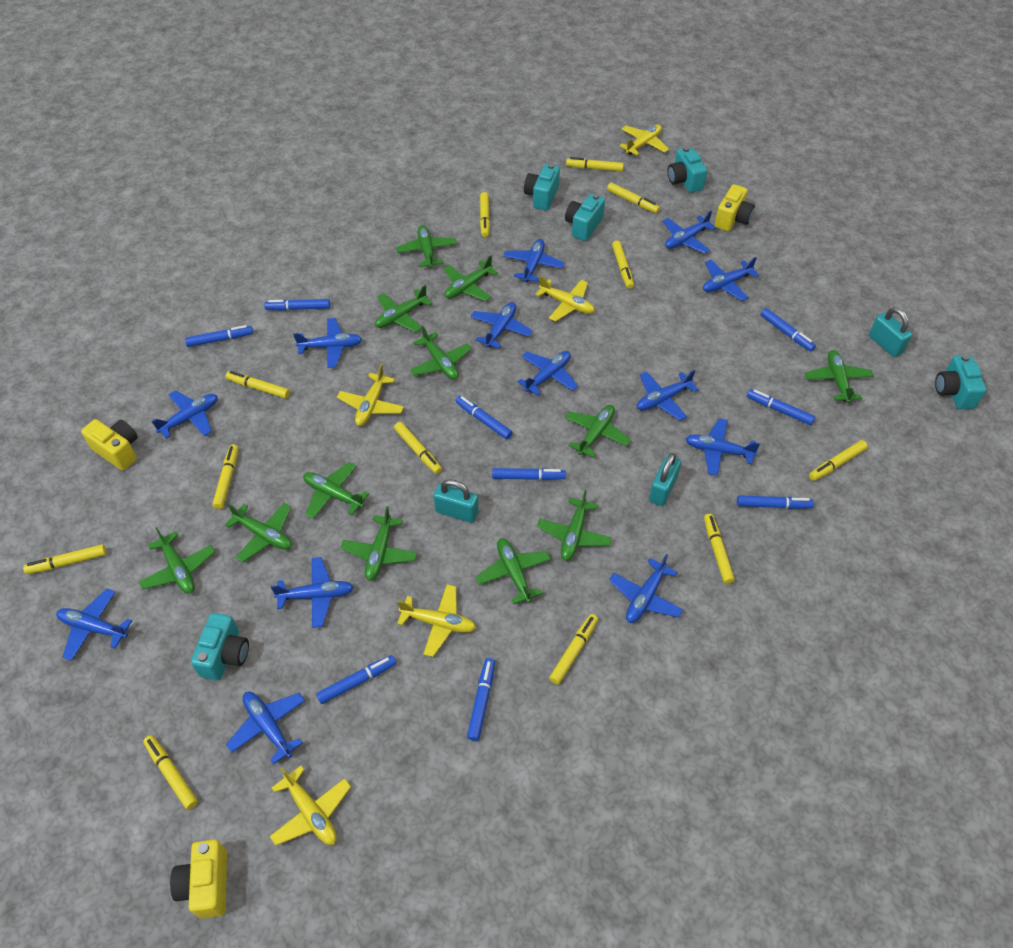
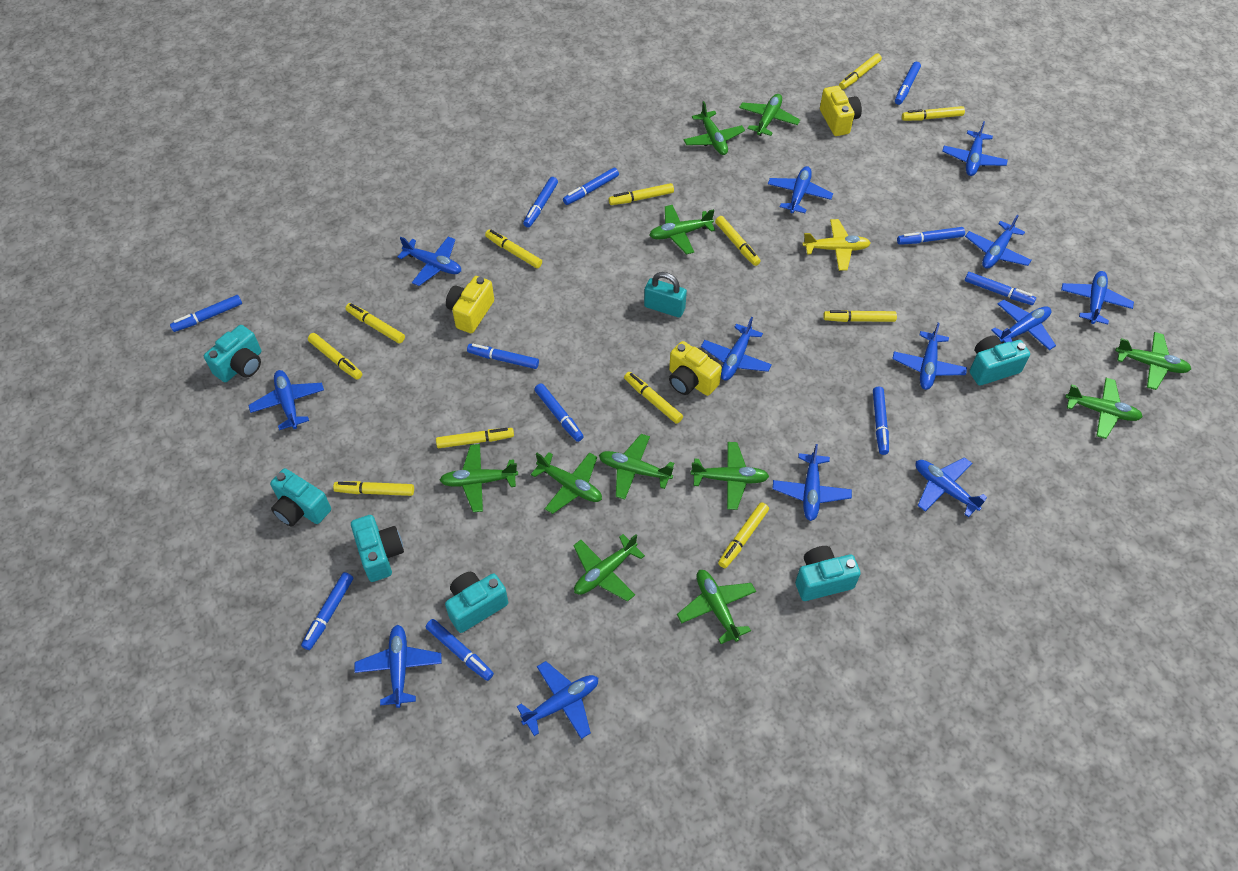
blue marker: 9 -> 11
green plane: 12 -> 11
turquoise camera: 5 -> 6
turquoise padlock: 3 -> 1
yellow plane: 5 -> 1

